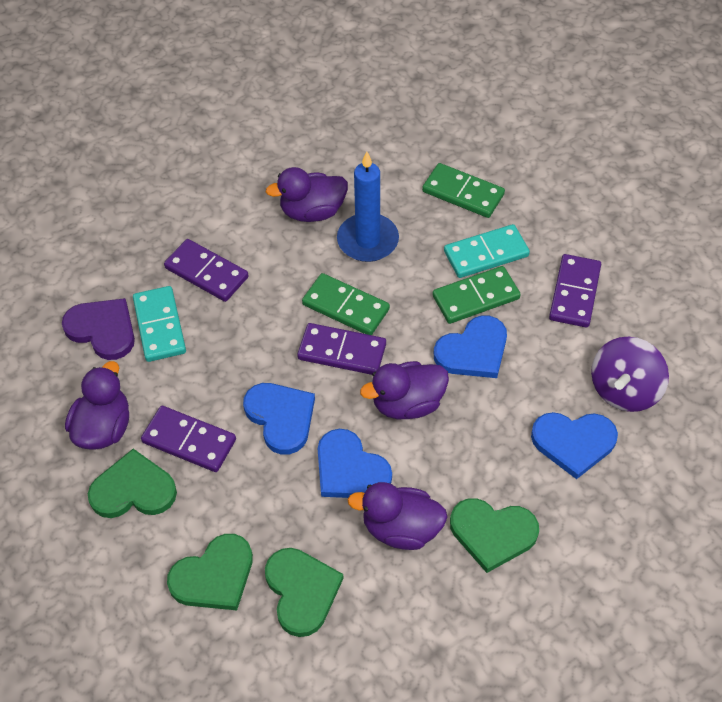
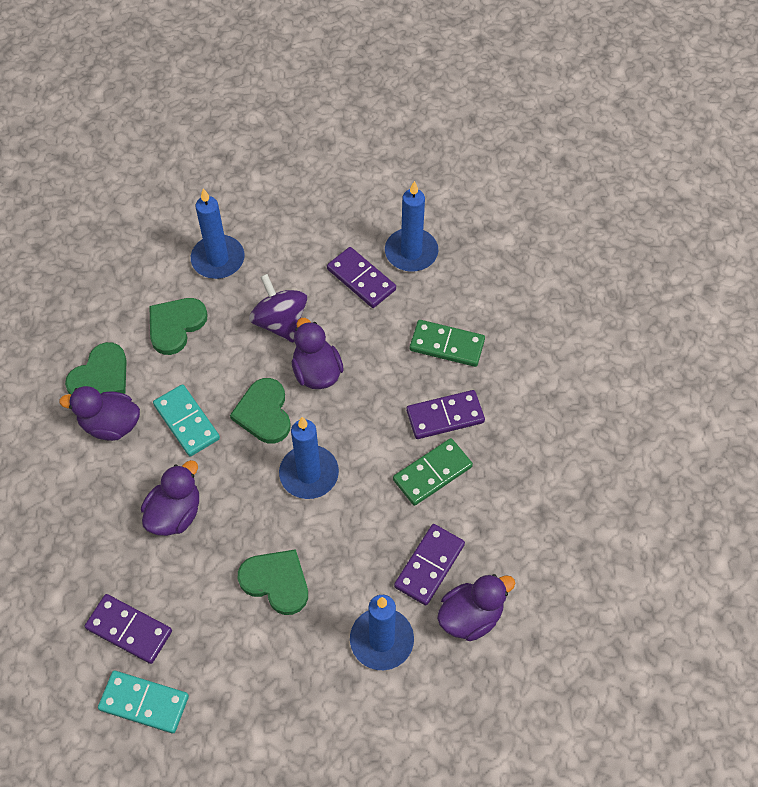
blue candle: 1 -> 4
blue heart: 4 -> 0
green domino: 3 -> 2
purple heart: 1 -> 0

